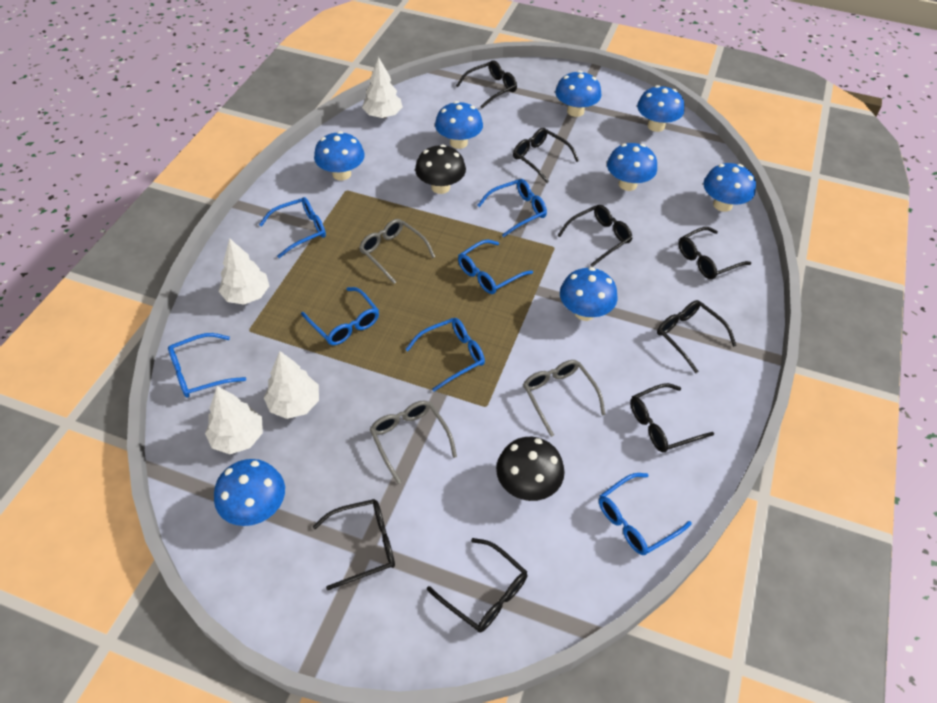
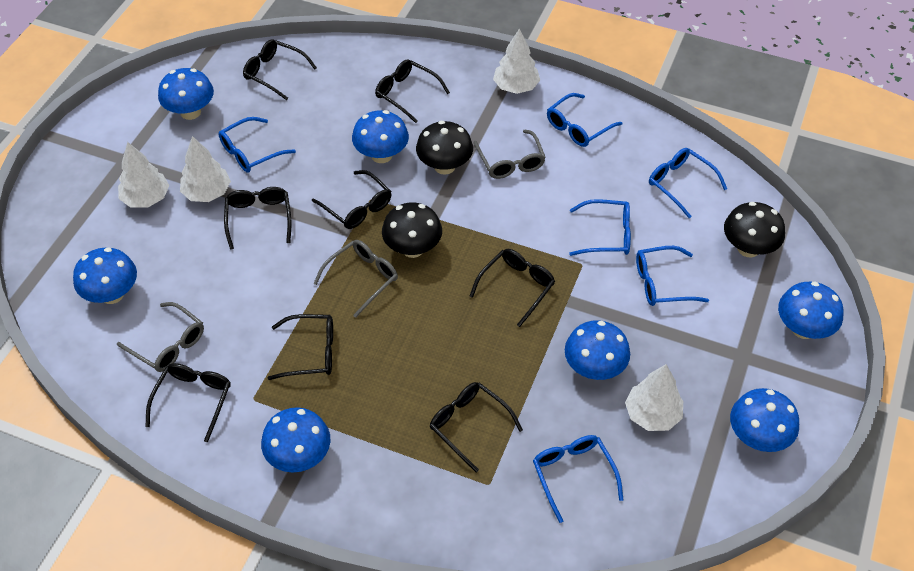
black mushroom: 2 -> 3
blue glasses: 7 -> 6
blue mushroom: 8 -> 7

